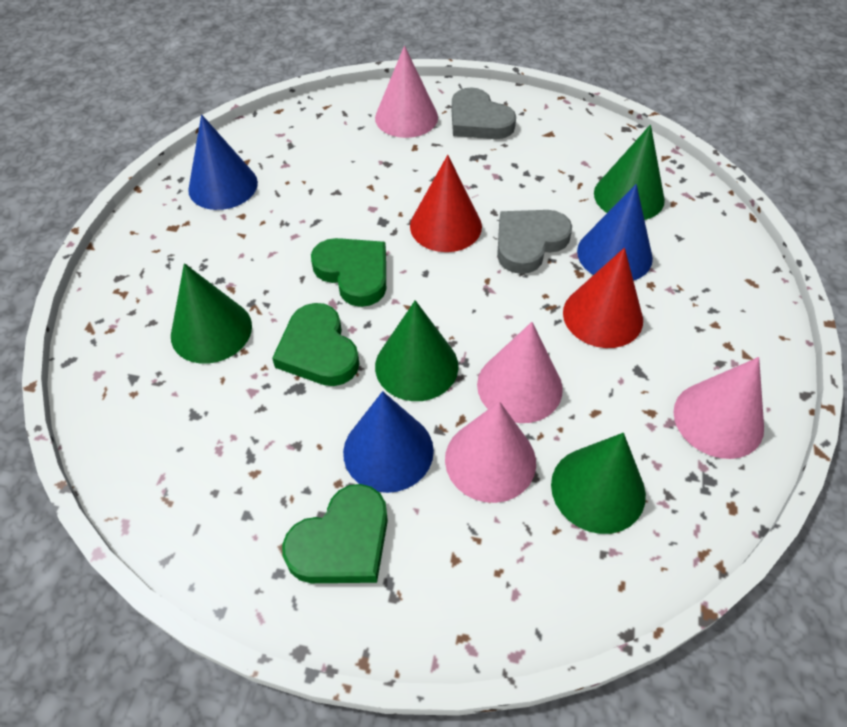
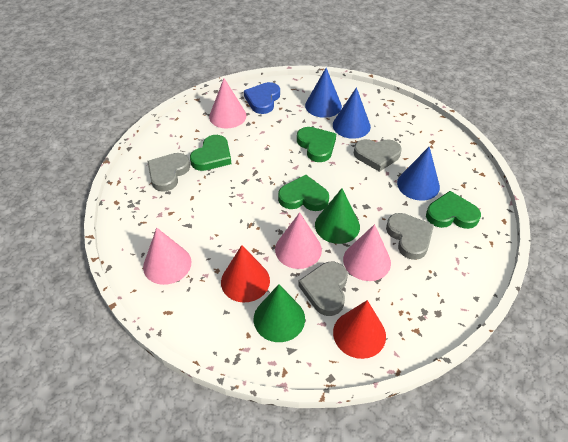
blue heart: 0 -> 1
green cone: 4 -> 2
green heart: 3 -> 4
grey heart: 2 -> 4

